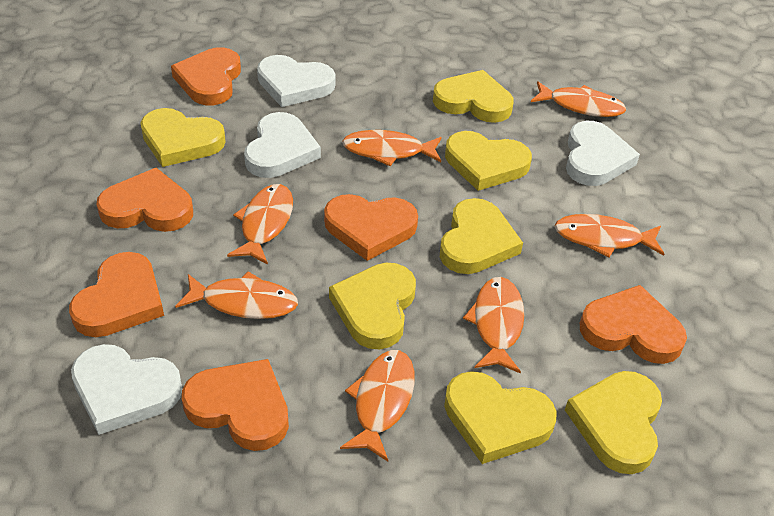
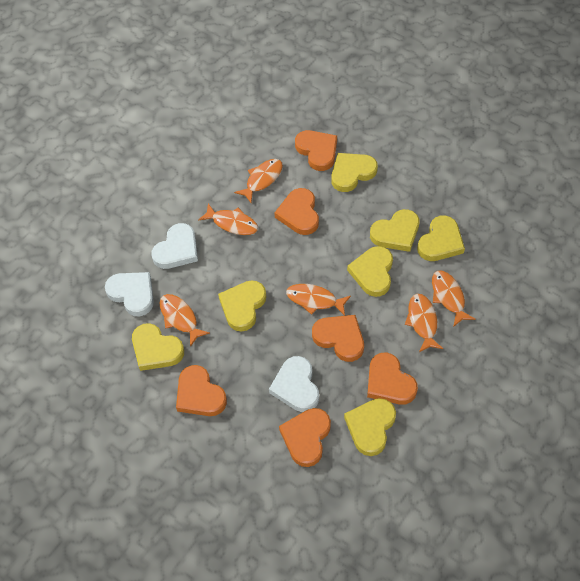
orange fish: 7 -> 6
white heart: 4 -> 3

